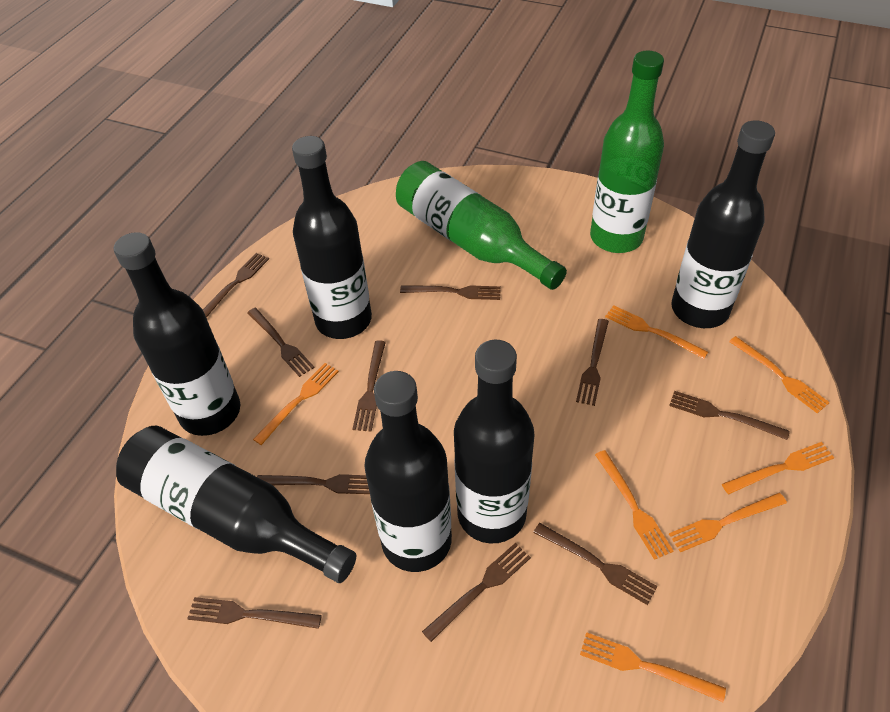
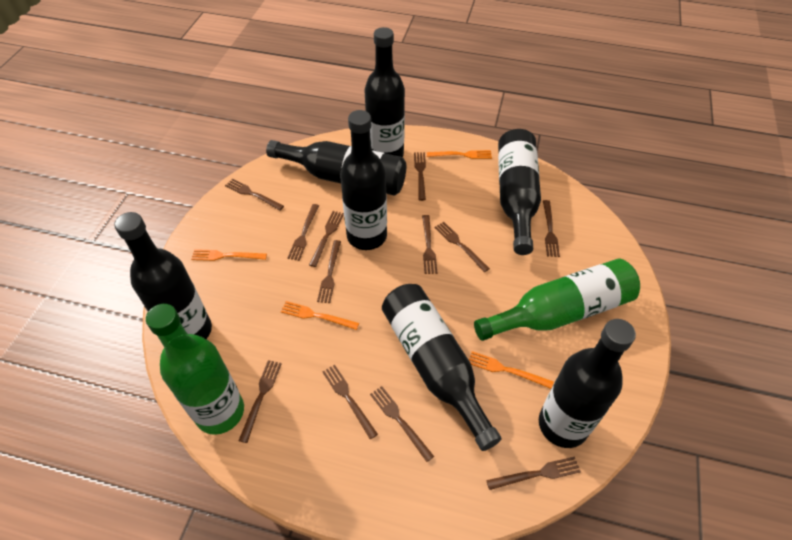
black bottle: 6 -> 7
brown fork: 10 -> 12
orange fork: 7 -> 4

